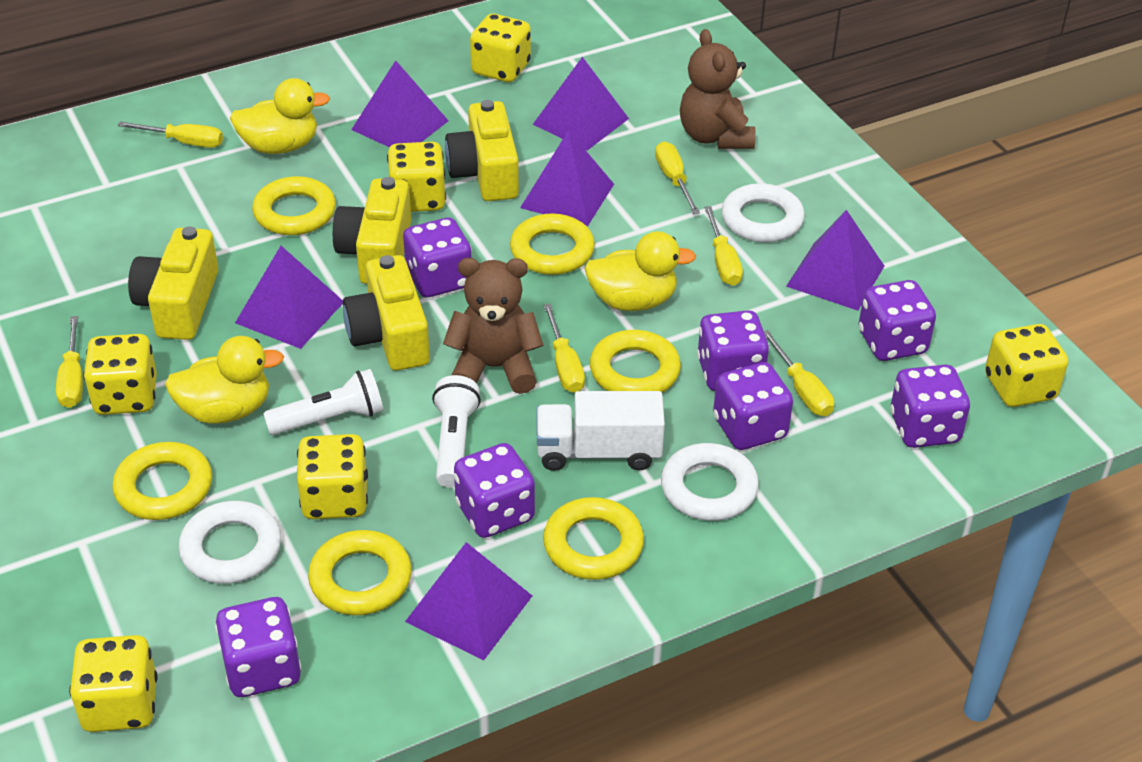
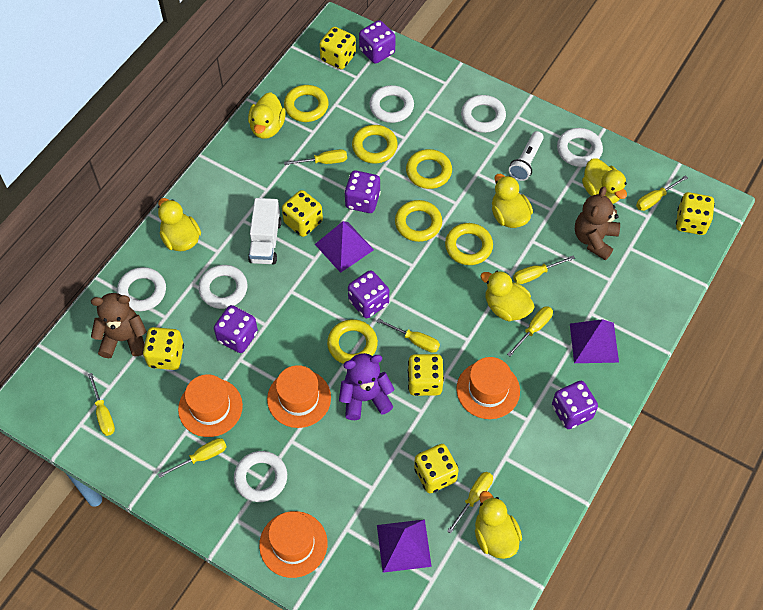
orange hat: 0 -> 4
purple dice: 7 -> 5
purple pyramid: 6 -> 3
purple teddy bear: 0 -> 1
white flashlight: 2 -> 1
white ring: 3 -> 6
yellow camera: 4 -> 0
yellow duck: 3 -> 6
yellow screwdriver: 6 -> 8

